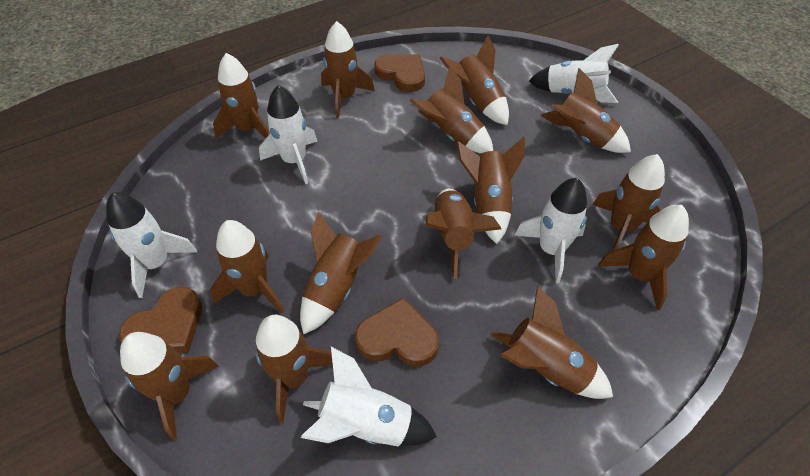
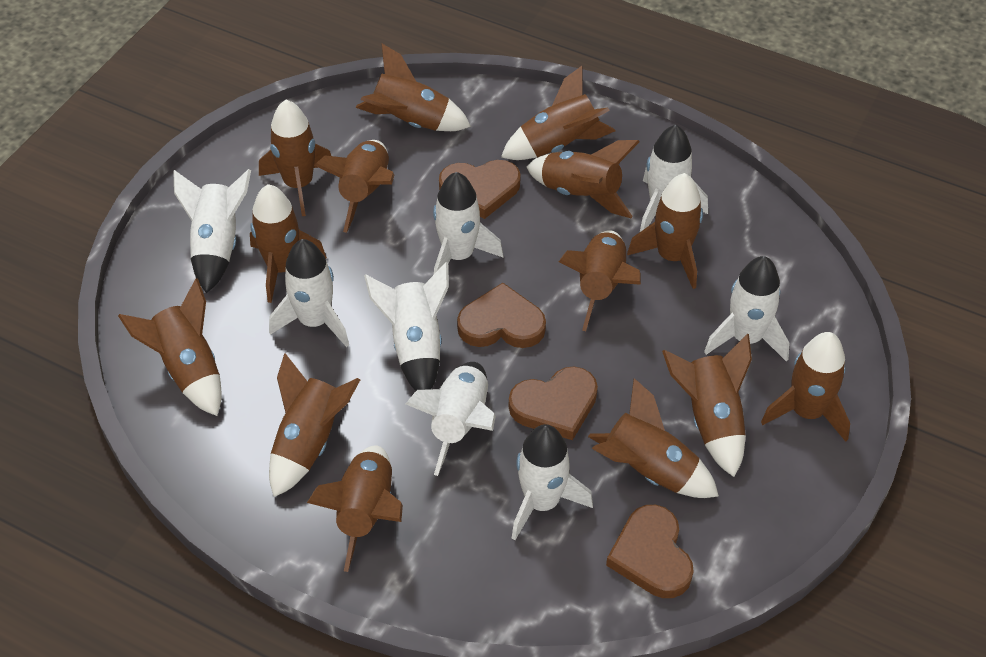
brown heart: 3 -> 4
white rocket: 5 -> 8

